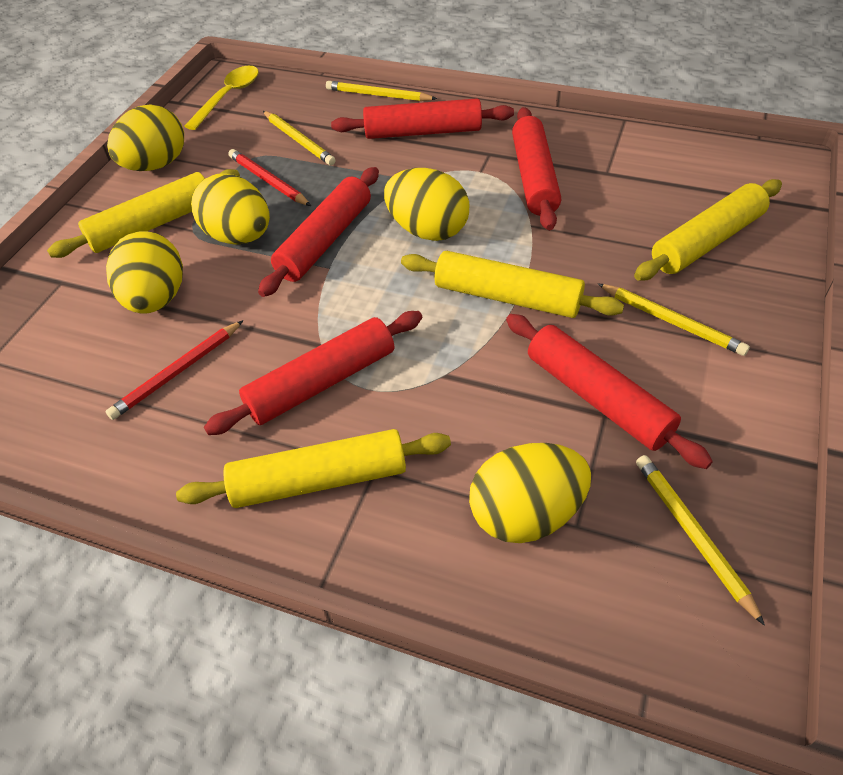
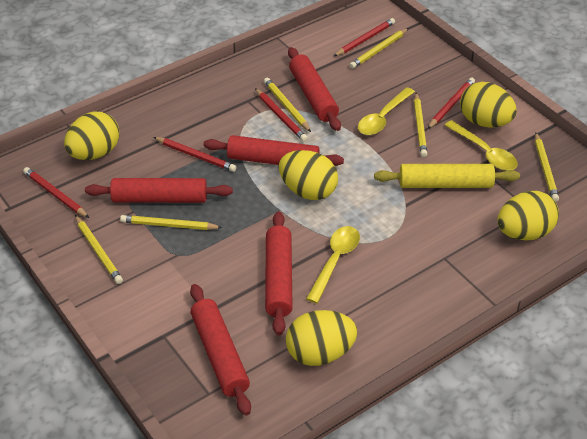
red pencil: 2 -> 5
yellow pencil: 4 -> 6
yellow rolling pin: 4 -> 1
yellow spoon: 1 -> 3

